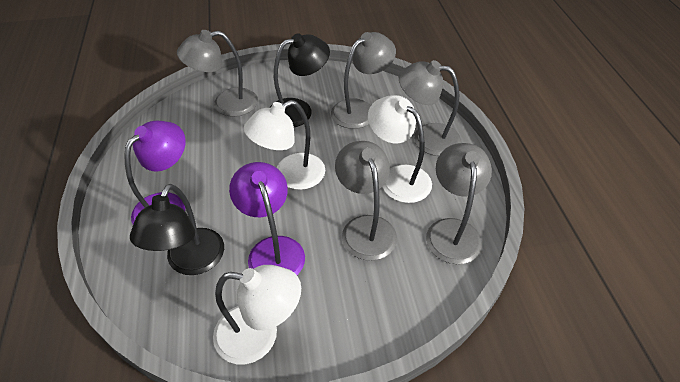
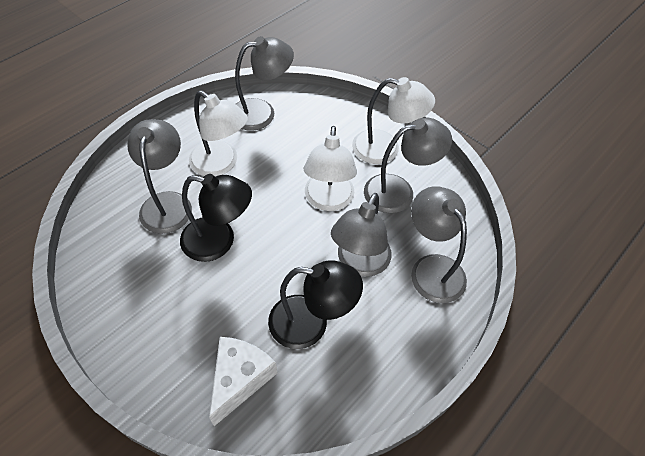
purple lamp: 2 -> 0
white cheese: 0 -> 1

